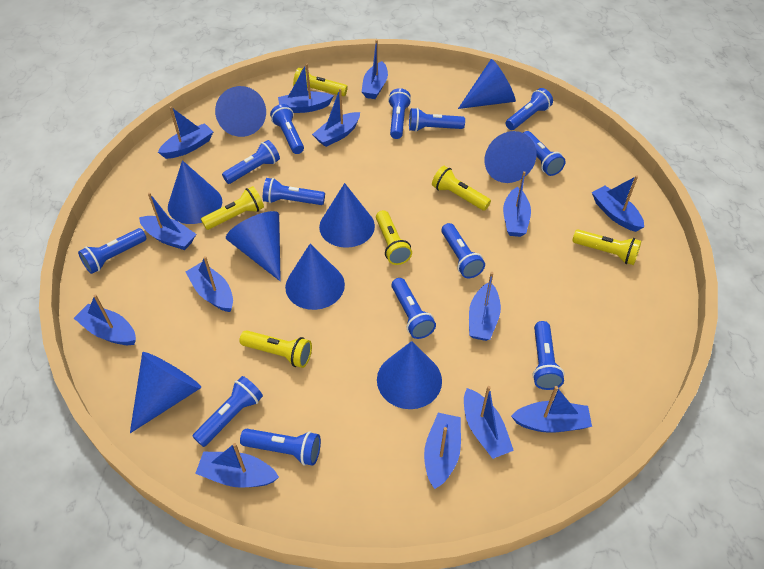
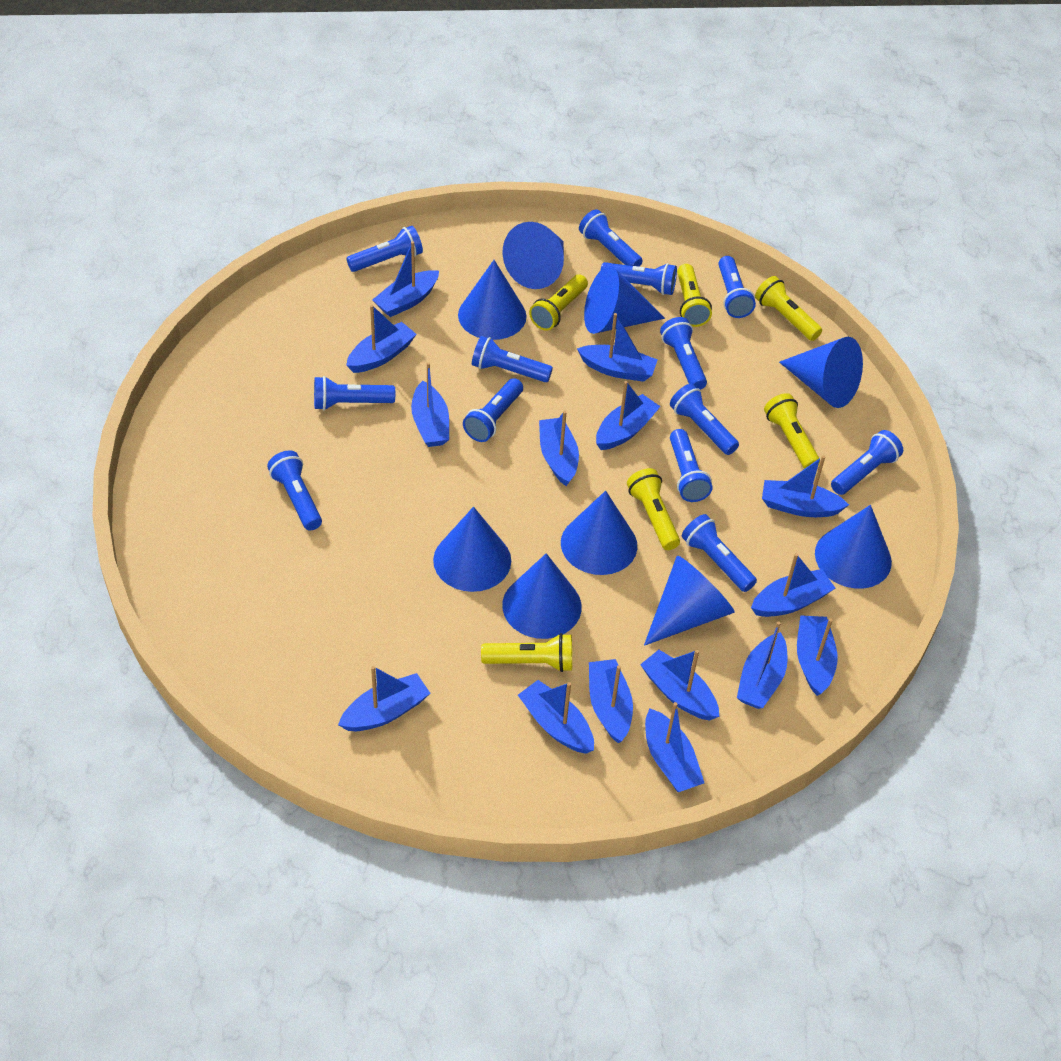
blue boat: 14 -> 15

